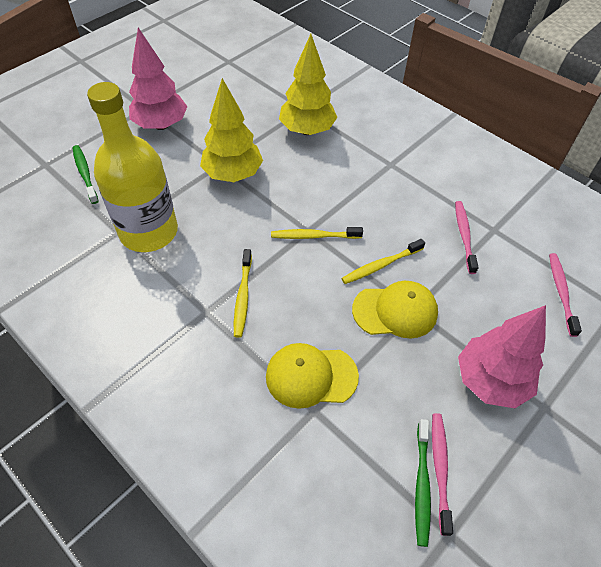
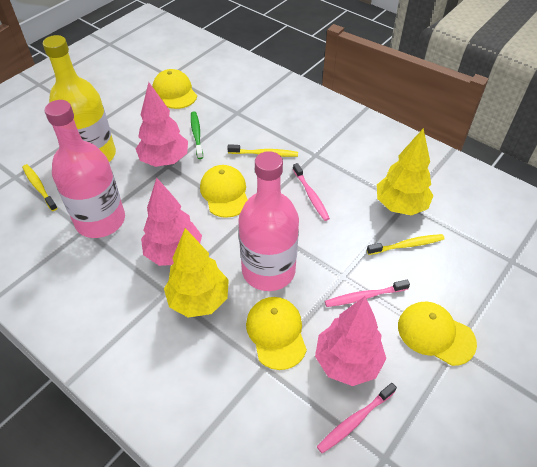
green toothbrush: 2 -> 1
pink bottle: 0 -> 2
pink tree: 2 -> 3
yellow cap: 2 -> 4

